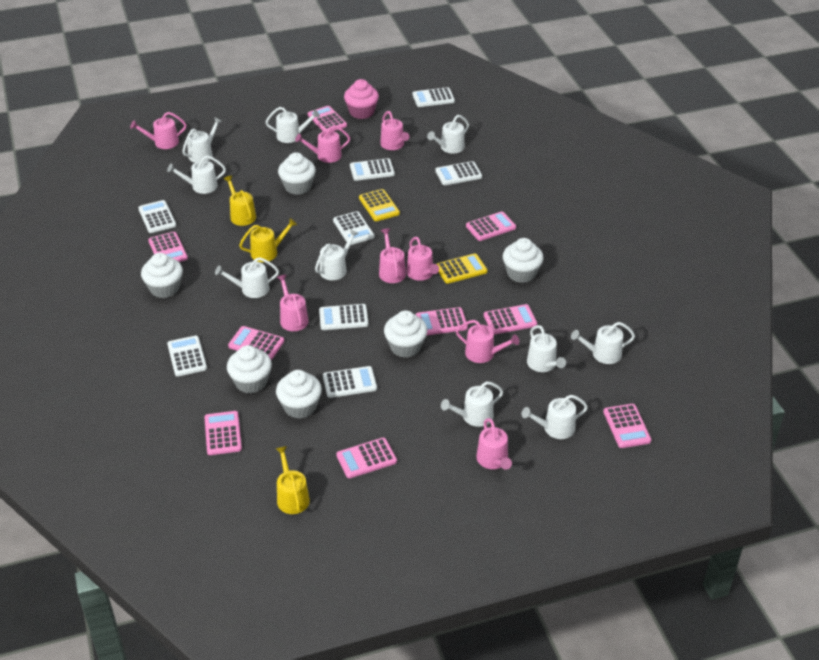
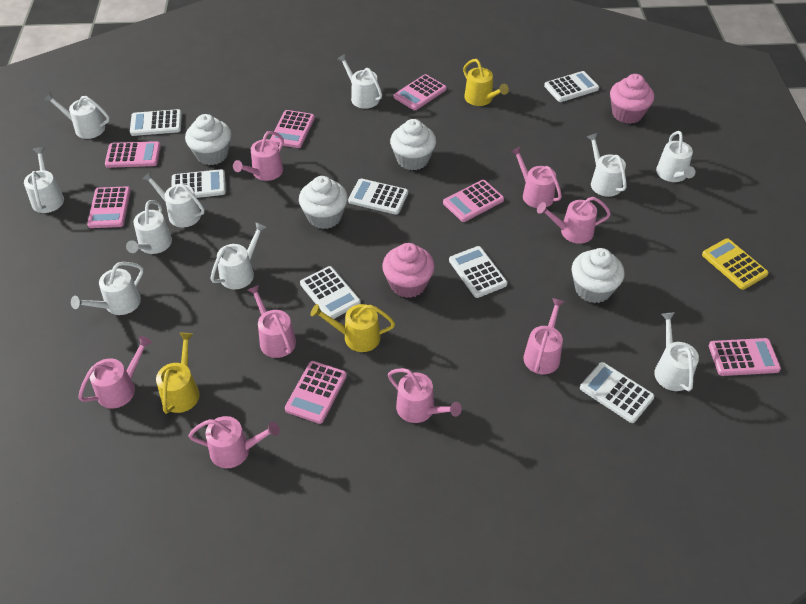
pink calculator: 9 -> 7
pink cupcake: 1 -> 2
white calculator: 8 -> 7
white cupcake: 6 -> 4
yellow calculator: 2 -> 1

